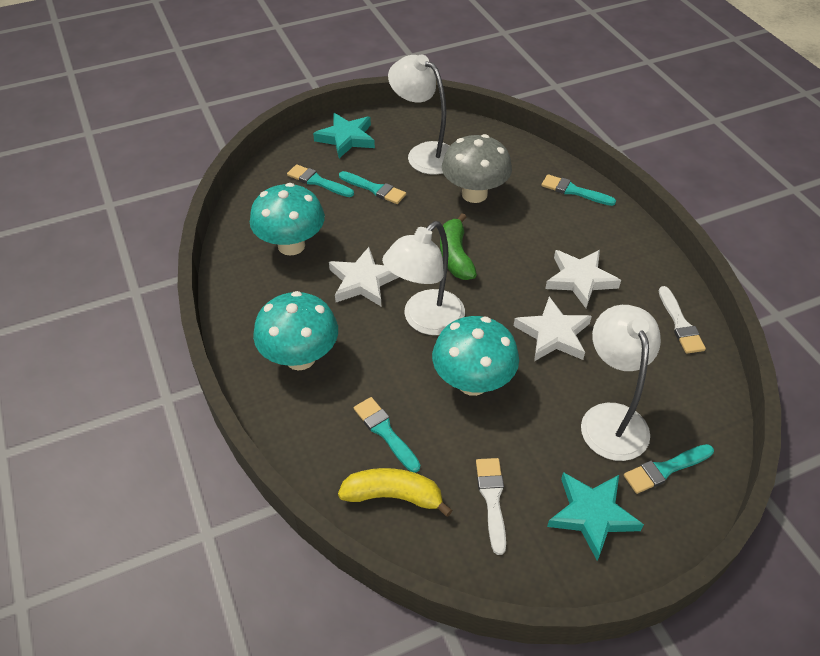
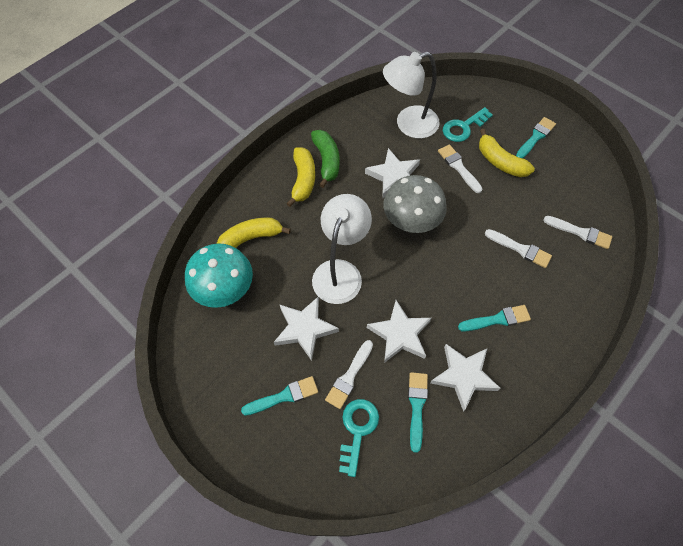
turquoise brush: 5 -> 4
turquoise key: 0 -> 2
turquoise mushroom: 3 -> 1
turquoise star: 2 -> 0
white brush: 2 -> 4
white lamp: 3 -> 2
white star: 3 -> 4
yellow banana: 1 -> 3

